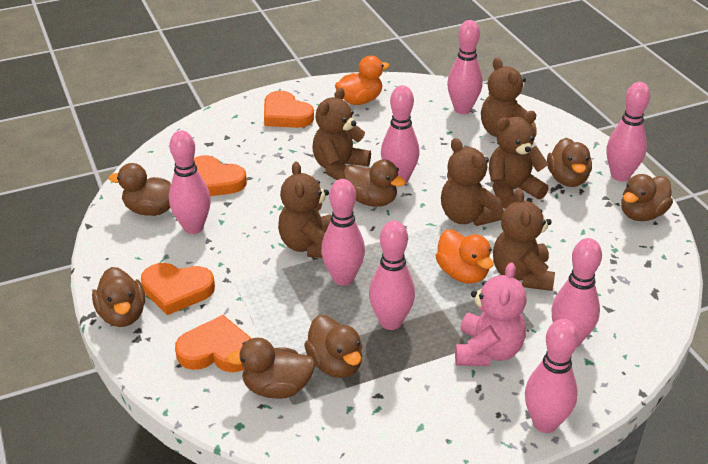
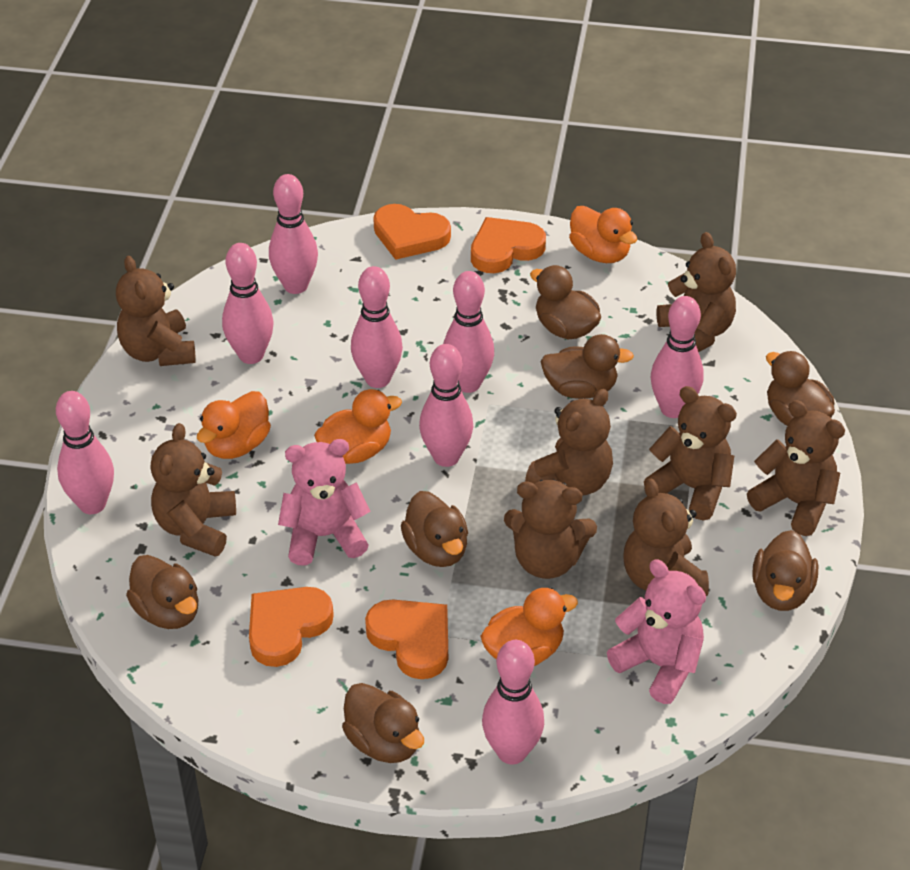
brown teddy bear: 6 -> 8
orange duck: 2 -> 4
pink teddy bear: 1 -> 2

